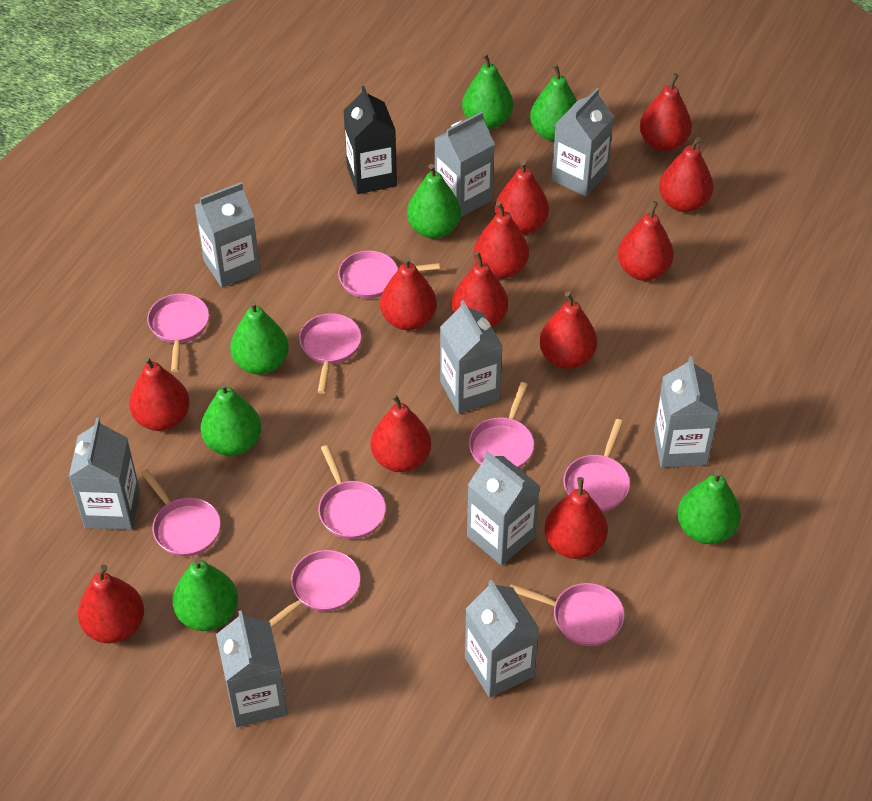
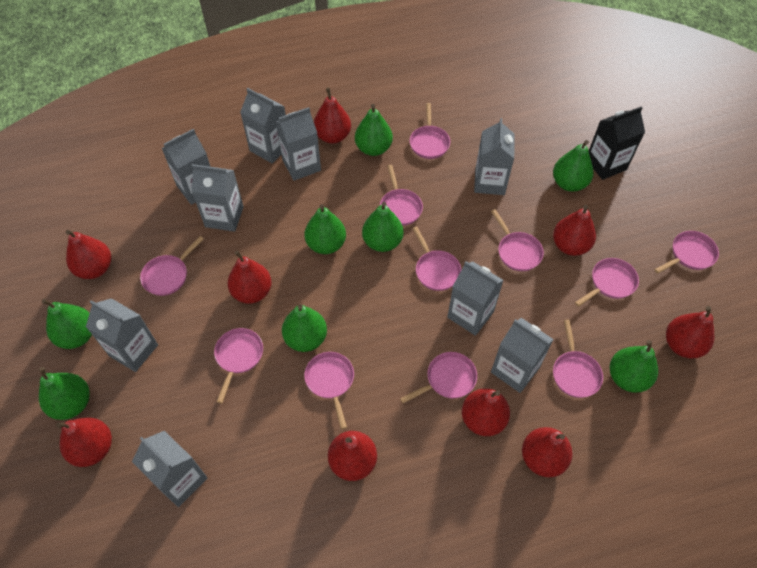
green pear: 7 -> 8
pink pan: 9 -> 11
red pear: 12 -> 9

